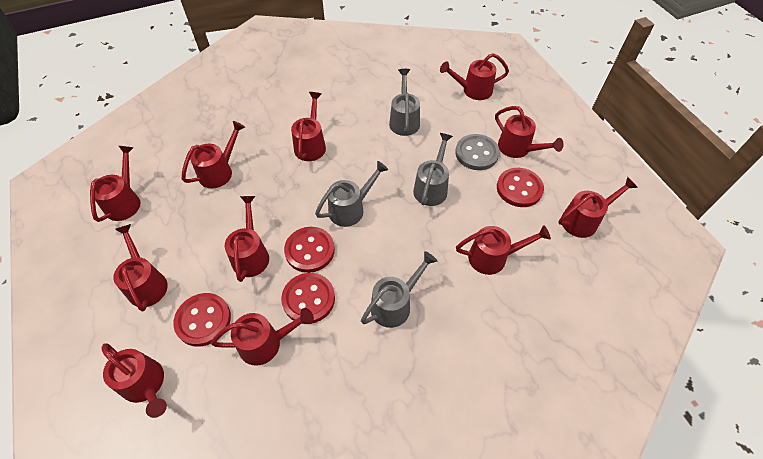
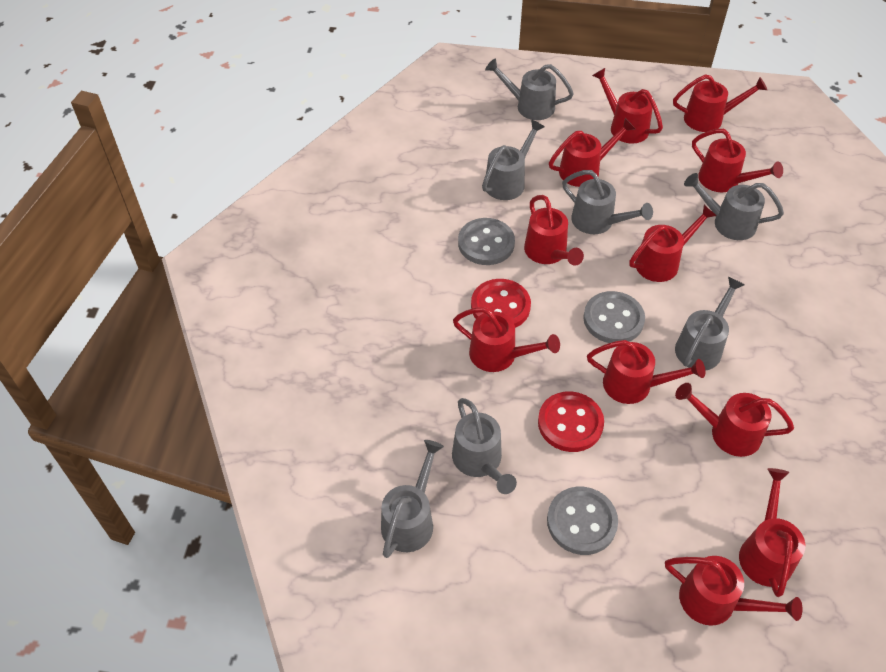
grey button: 1 -> 3
grey watering can: 4 -> 7
red button: 4 -> 2

